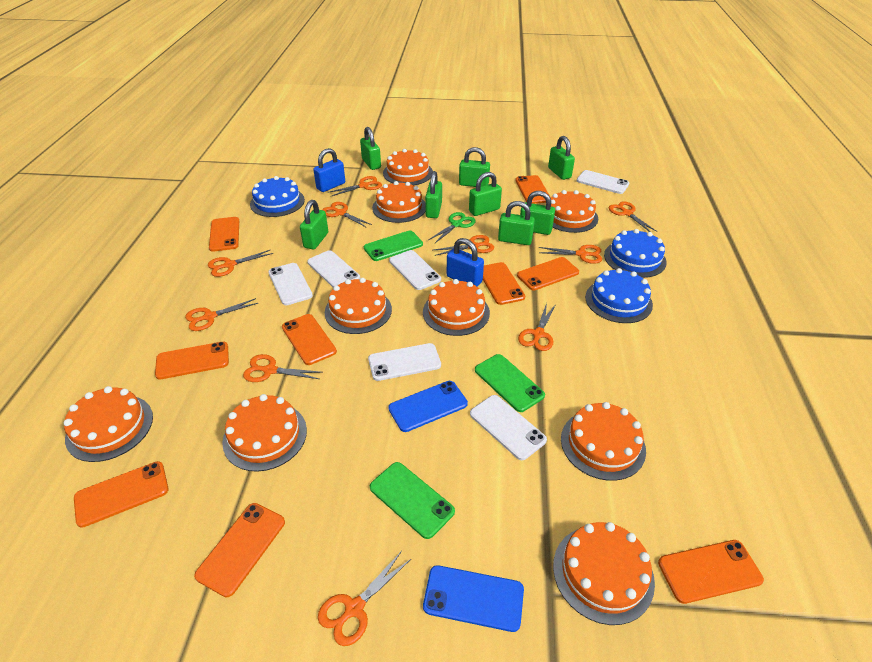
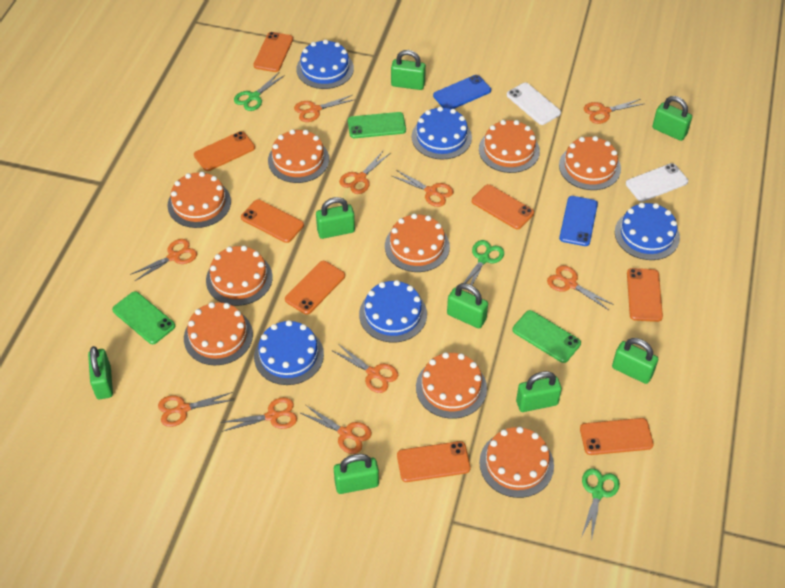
blue cake: 3 -> 5
blue padlock: 2 -> 0
green scissors: 1 -> 3
orange phone: 9 -> 8
white phone: 6 -> 2

